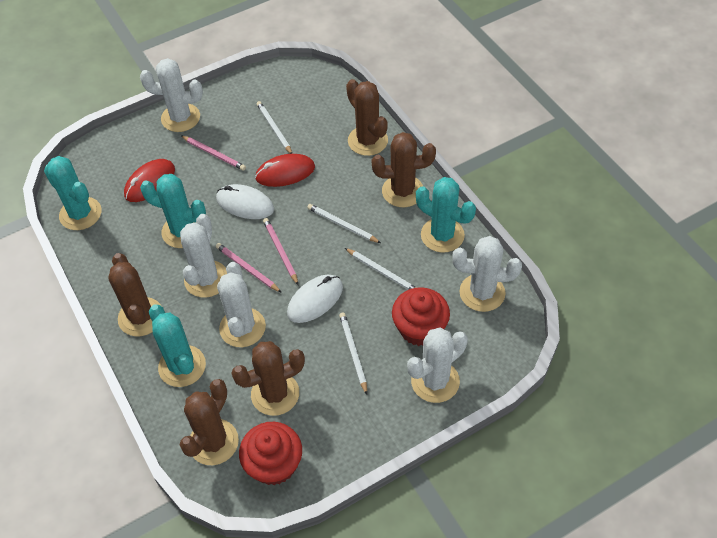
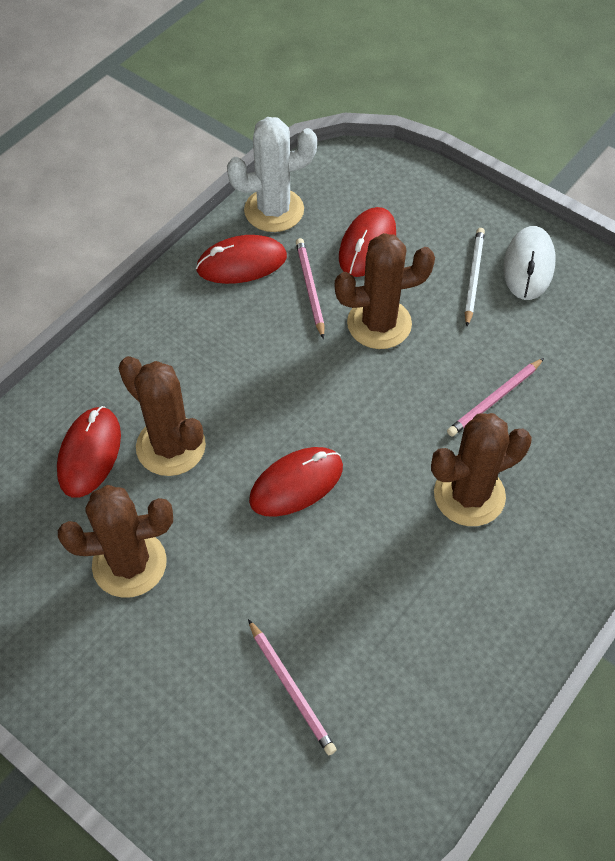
brown cactus: 5 -> 4
red cupcake: 2 -> 0
red mouse: 2 -> 4
turquoise cactus: 4 -> 0
white cactus: 5 -> 1
white mouse: 2 -> 1
white pencil: 4 -> 1

